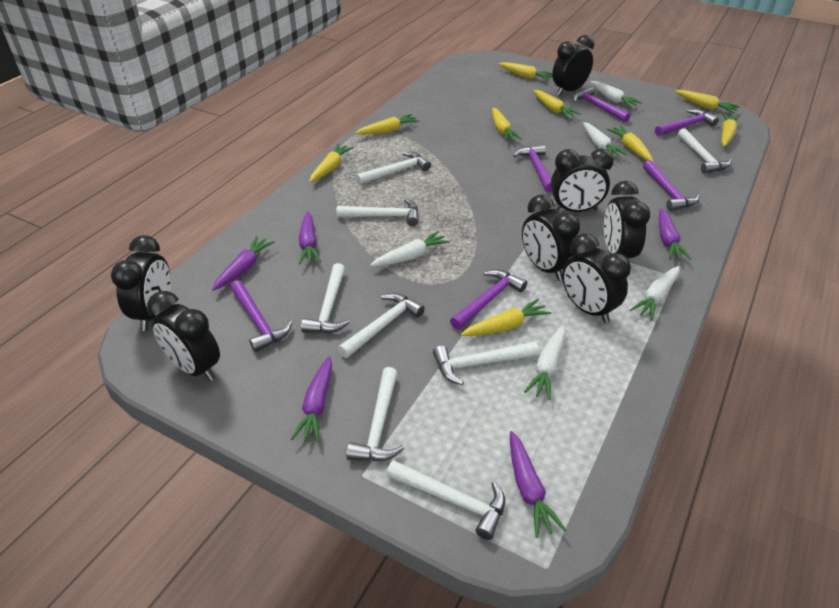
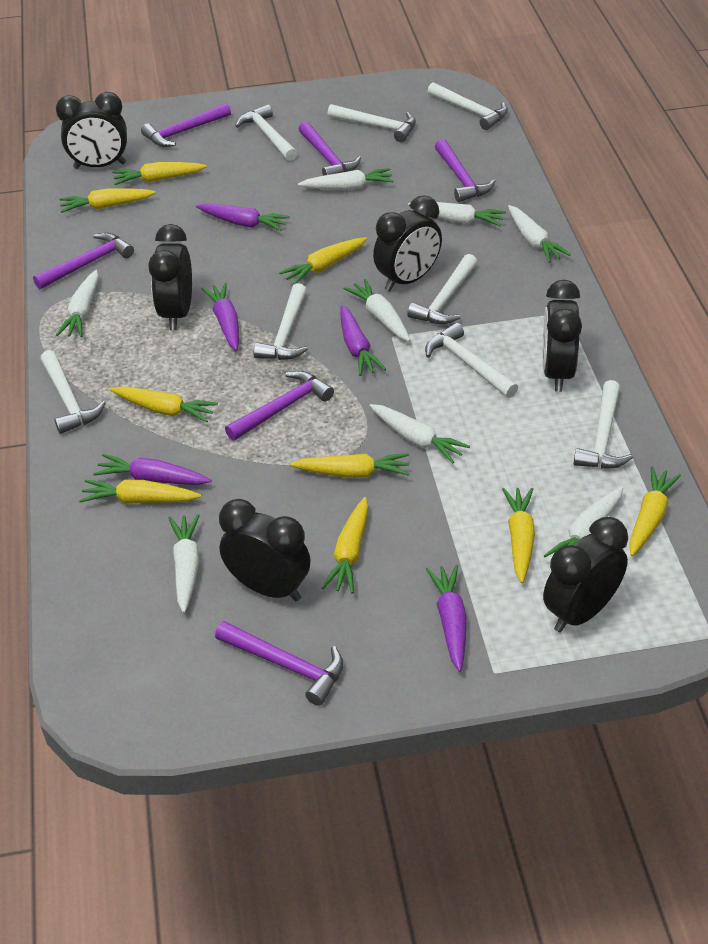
black clock: 7 -> 6
white carrot: 5 -> 8

